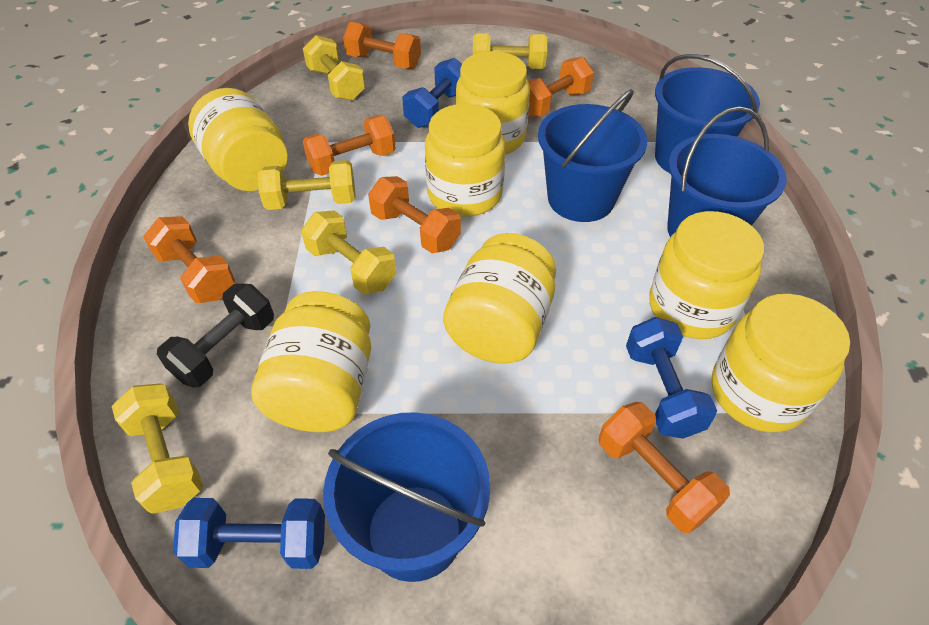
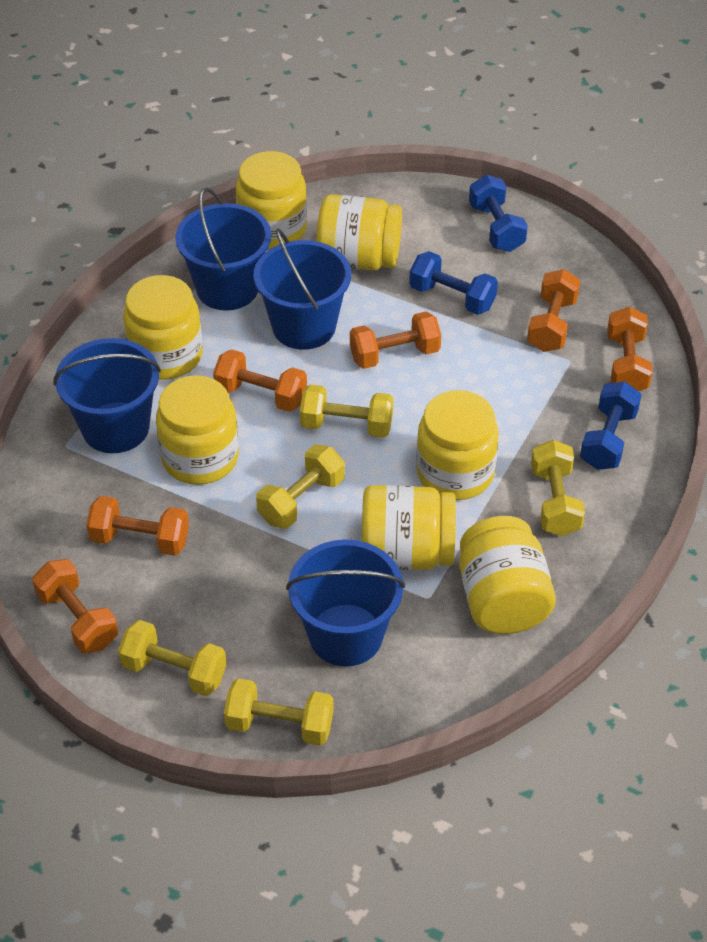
black dumbbell: 1 -> 0

